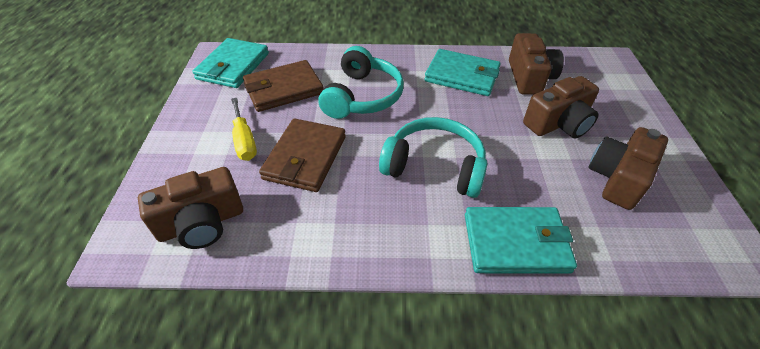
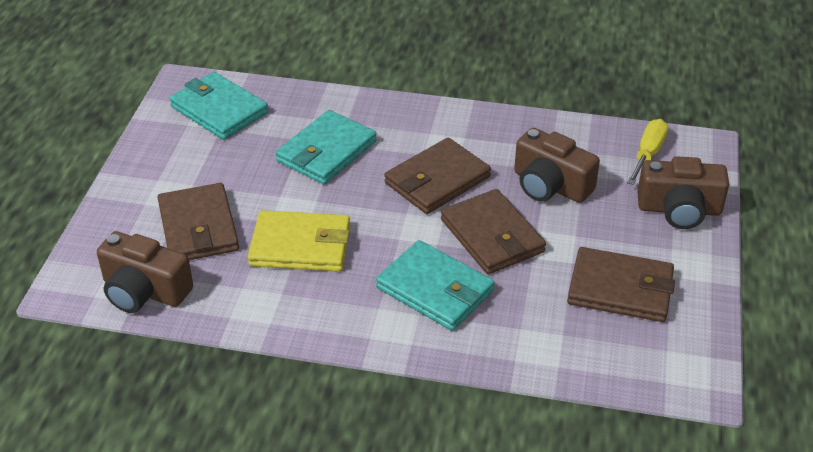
brown camera: 4 -> 3
brown wallet: 2 -> 4
turquoise headphones: 2 -> 0
yellow wallet: 0 -> 1

